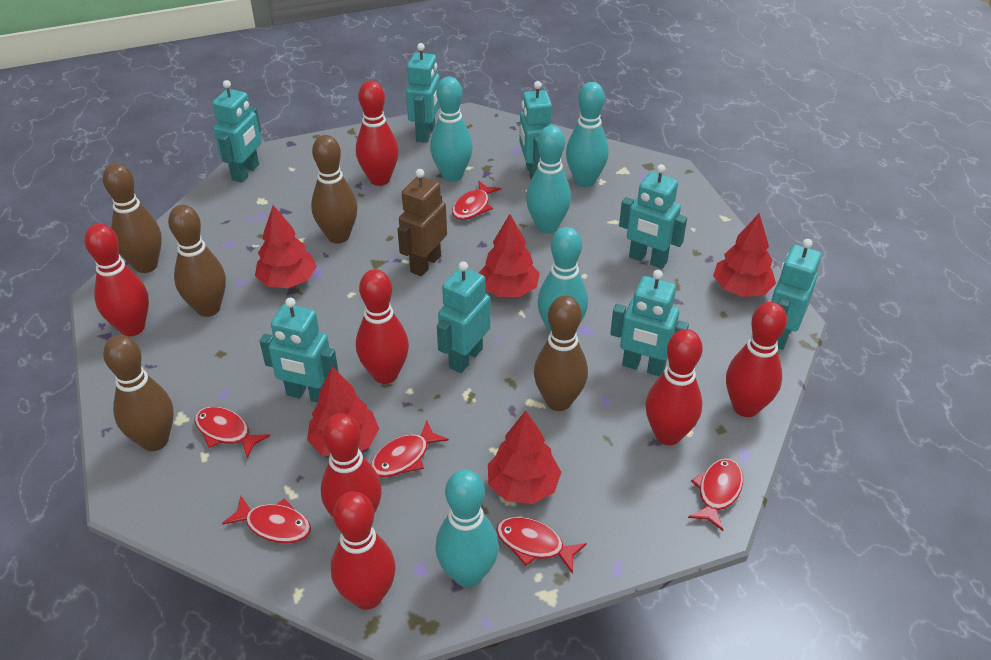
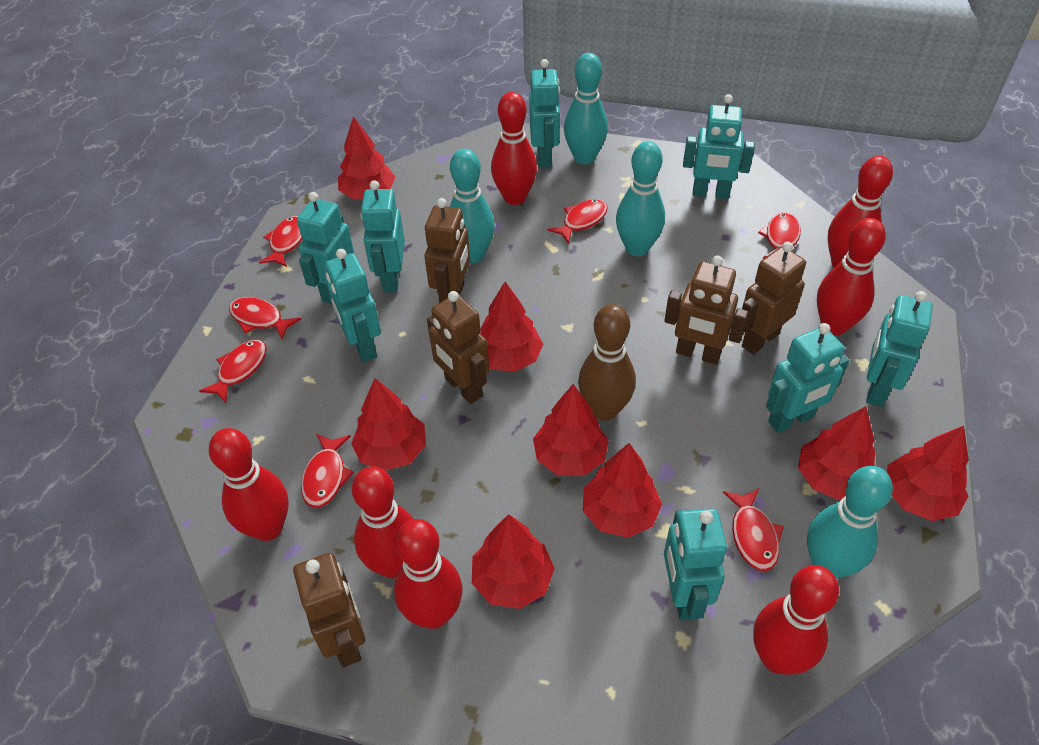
brown bowling pin: 5 -> 1
brown robot: 1 -> 5
red fish: 6 -> 7
red tree: 5 -> 8
turquoise bowling pin: 5 -> 4

